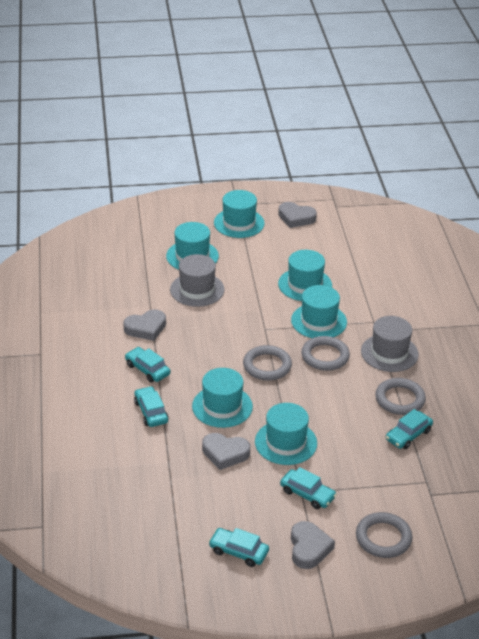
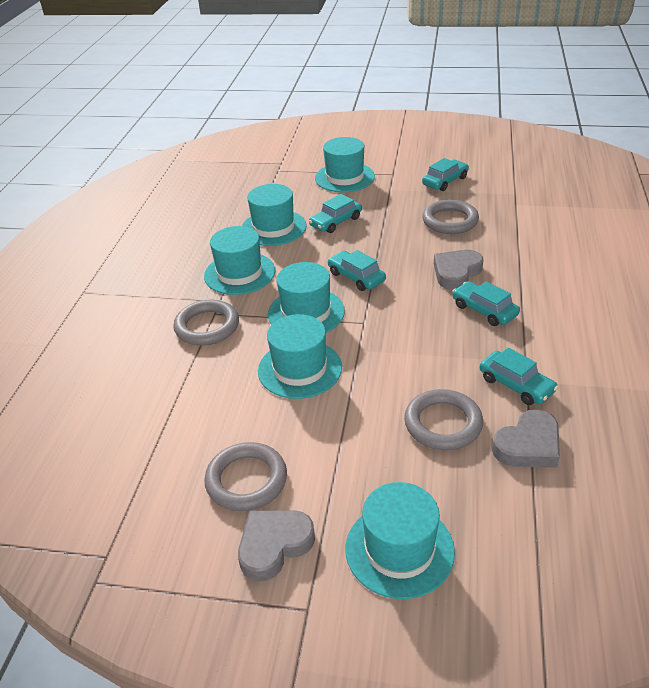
grey hat: 2 -> 0
grey heart: 4 -> 3

